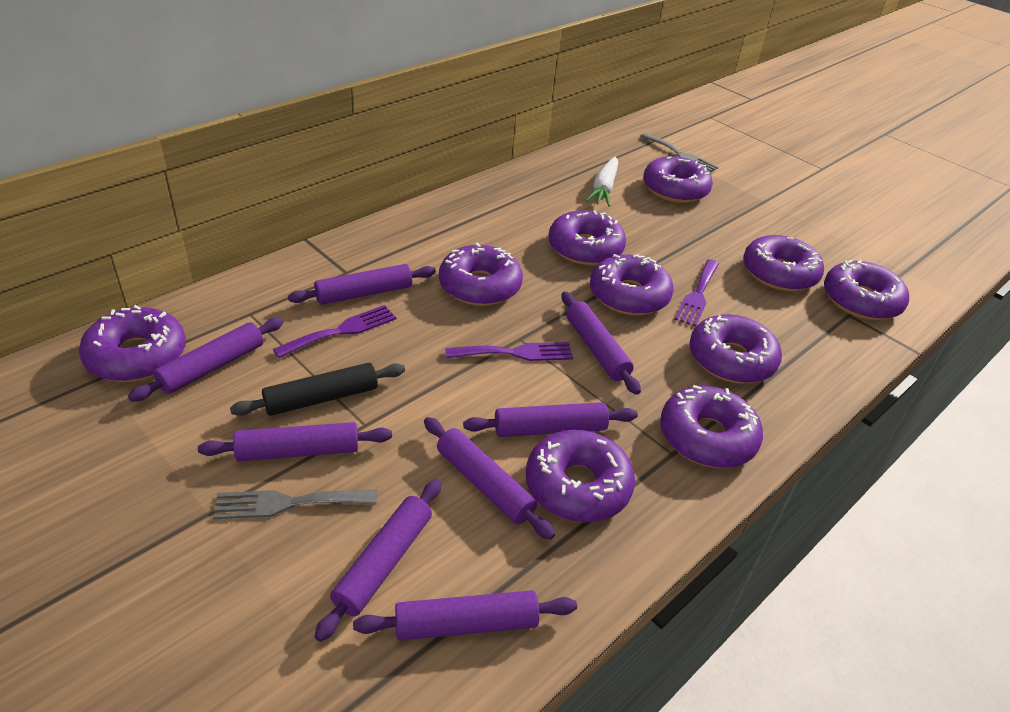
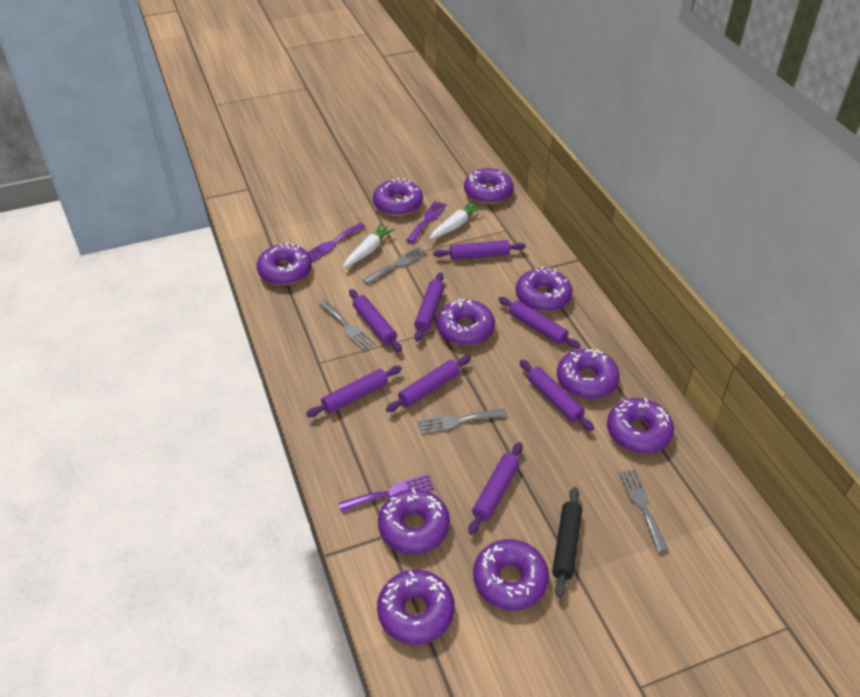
grey fork: 2 -> 4
white carrot: 1 -> 2

